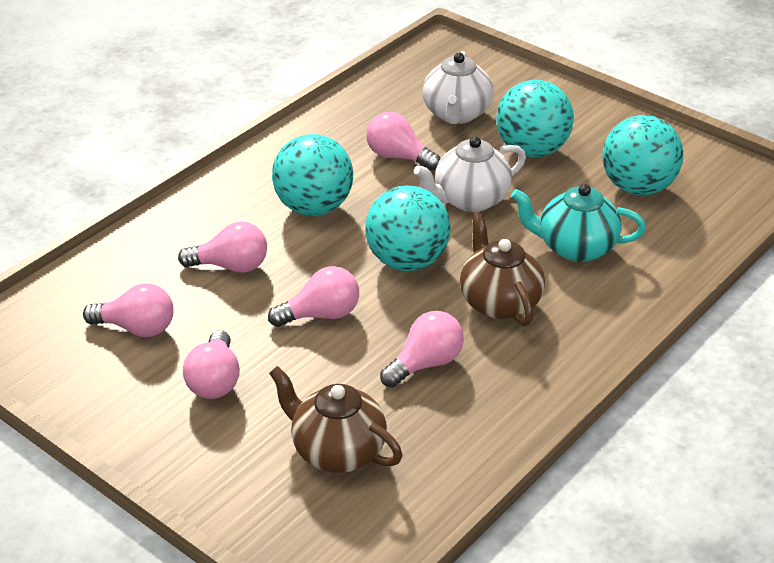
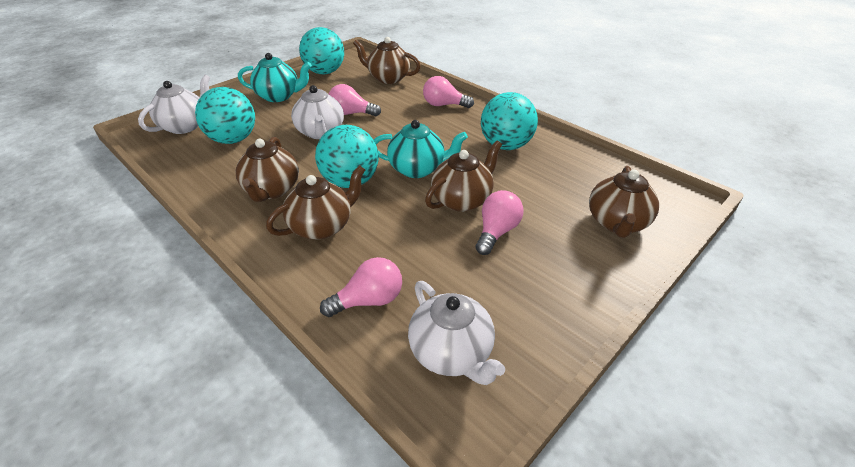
brown teapot: 2 -> 5
pink light bulb: 6 -> 4
turquoise teapot: 1 -> 2
white teapot: 2 -> 3

